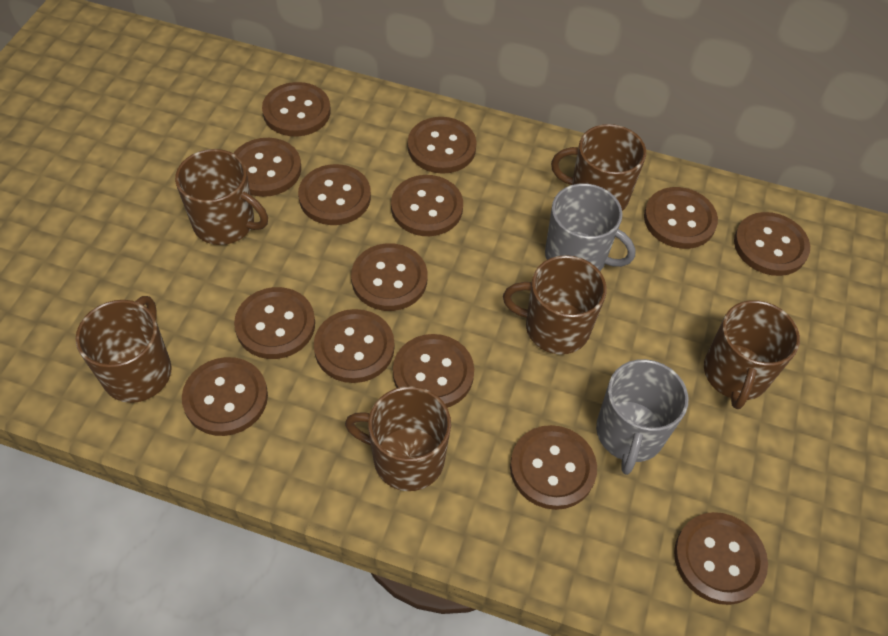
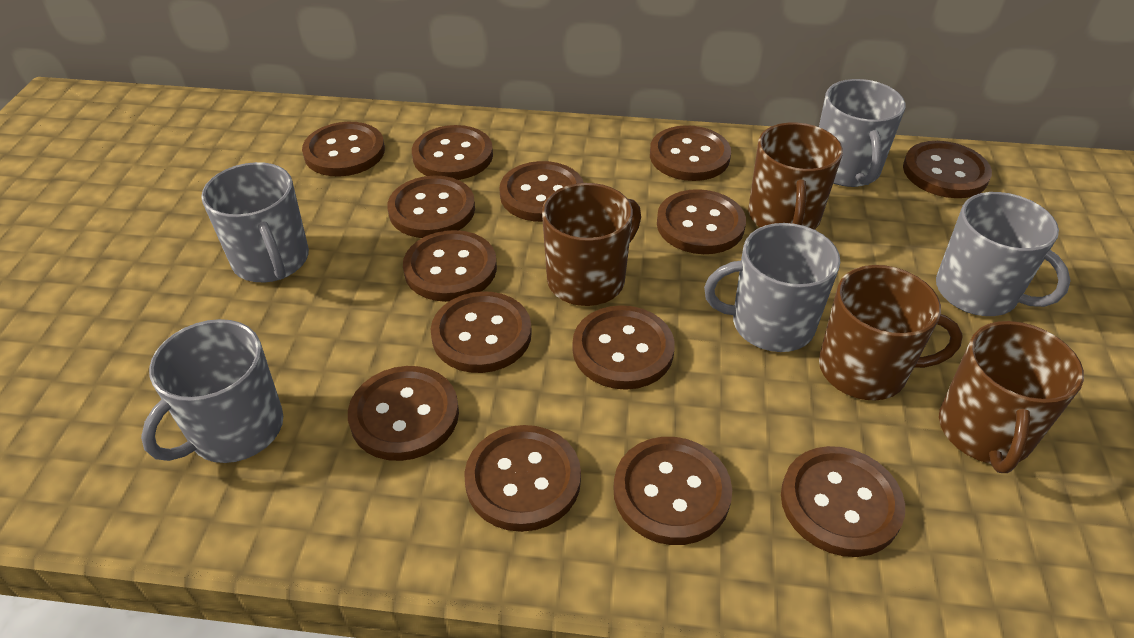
brown mug: 6 -> 4
grey mug: 2 -> 5

